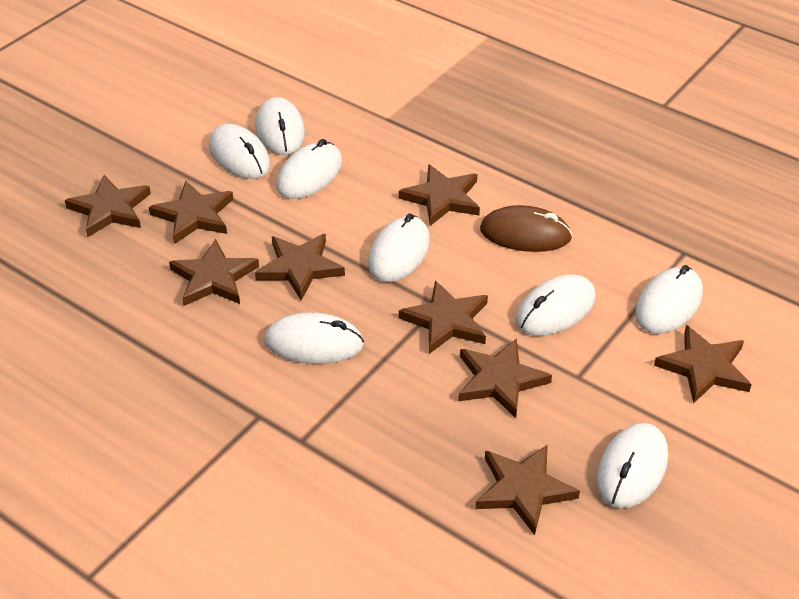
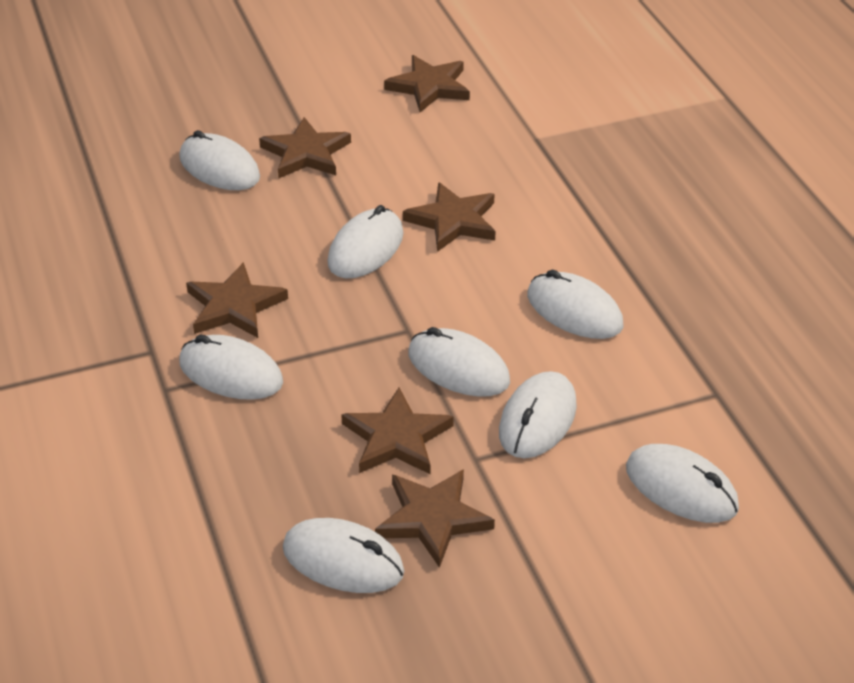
brown mouse: 1 -> 0
brown star: 9 -> 6

